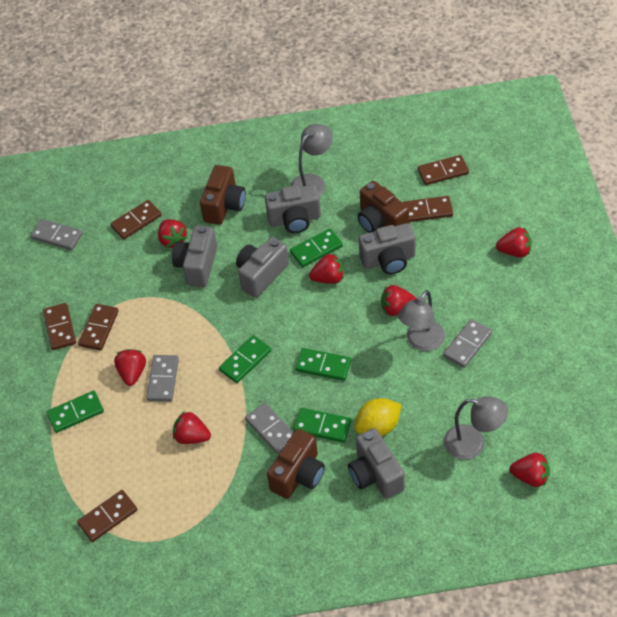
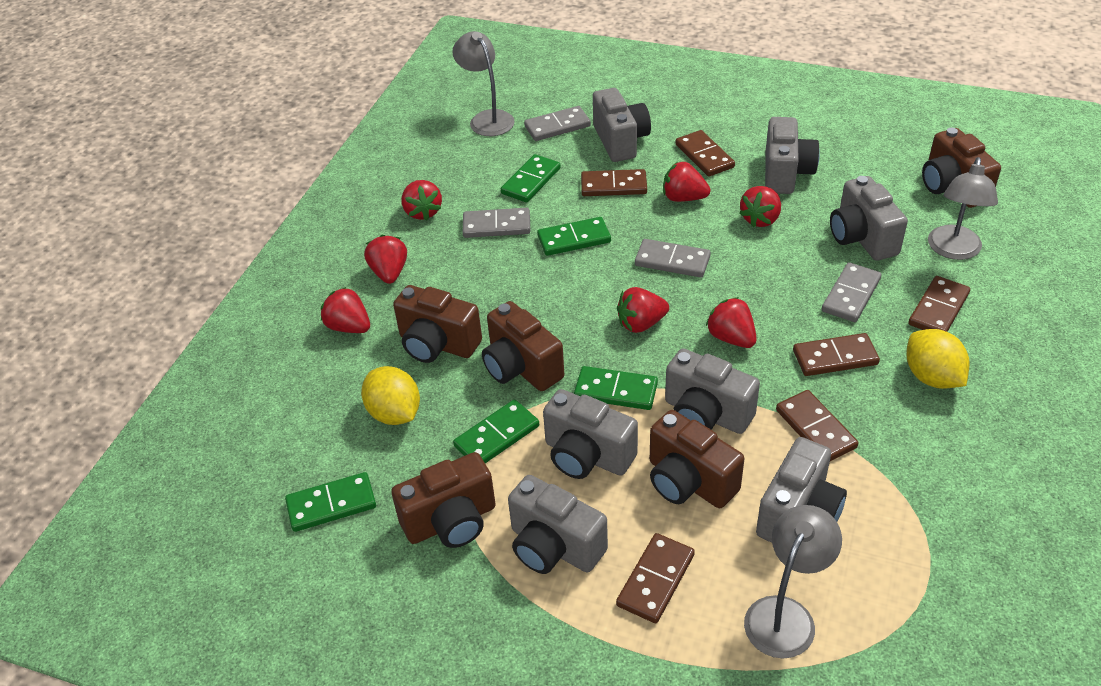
brown camera: 3 -> 5
grey camera: 5 -> 7
yellow lemon: 1 -> 2

